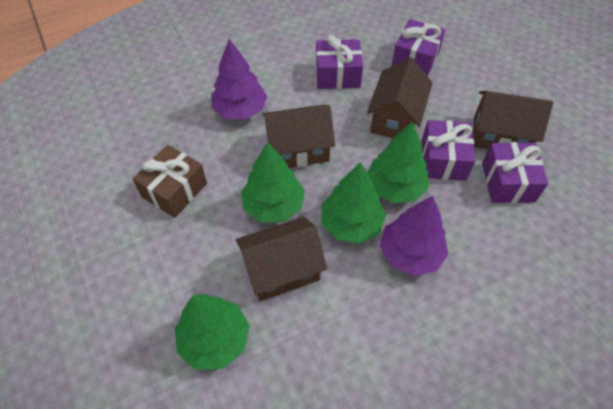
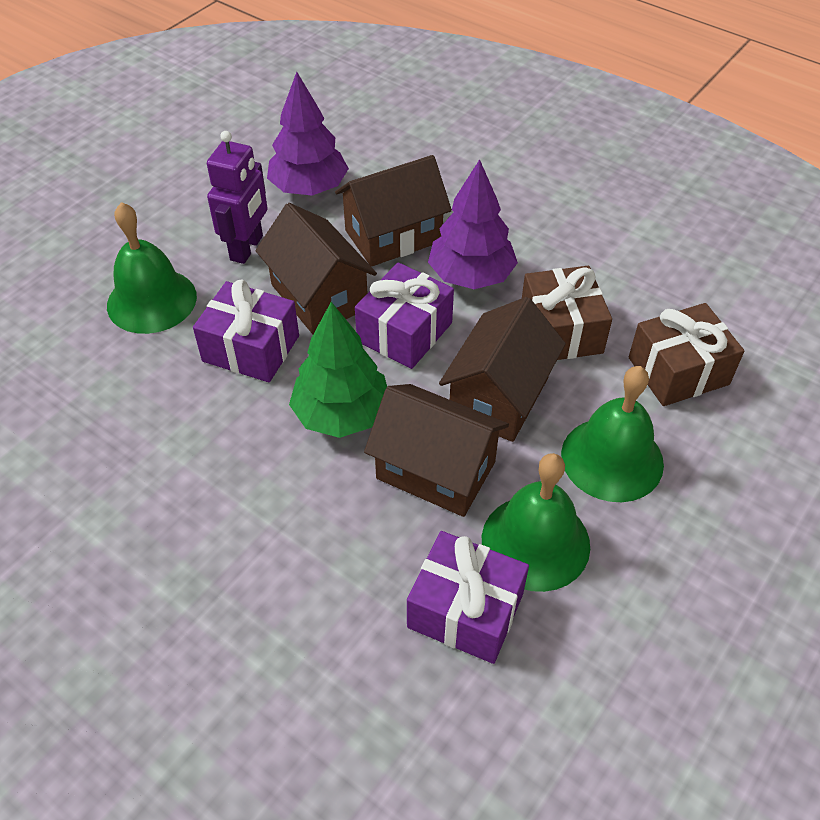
brown gift: 1 -> 2
green bell: 0 -> 3
green tree: 4 -> 1
purple gift: 4 -> 3
purple robot: 0 -> 1

